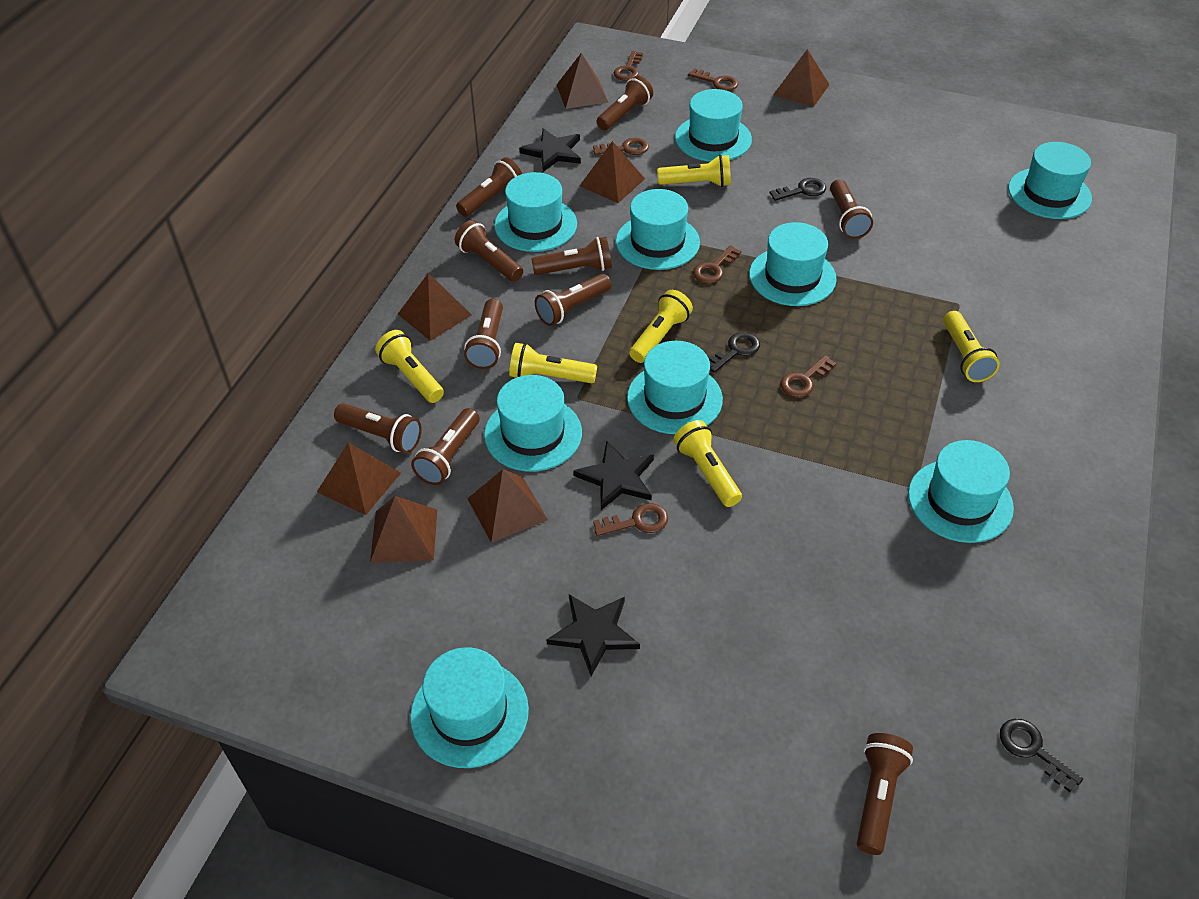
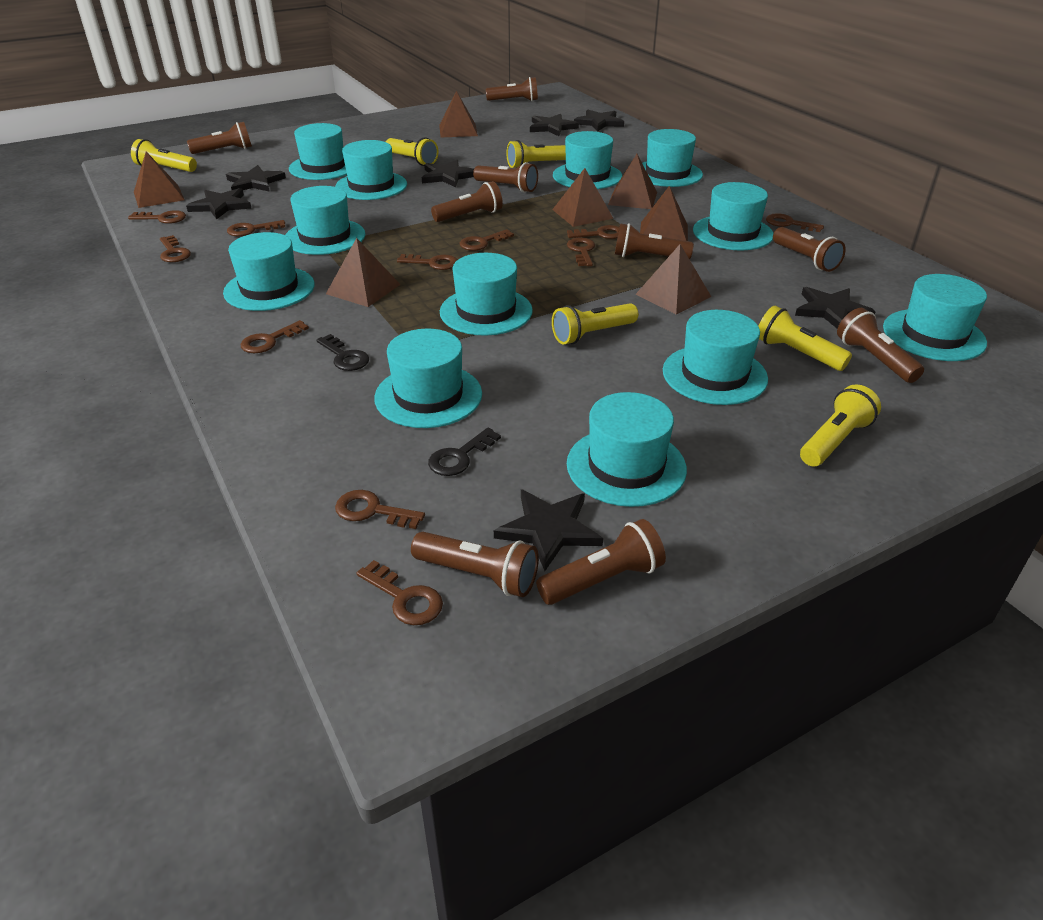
black key: 3 -> 2
black star: 3 -> 7
brown flashlight: 10 -> 9
brown key: 6 -> 11
turquoise hat: 9 -> 12

